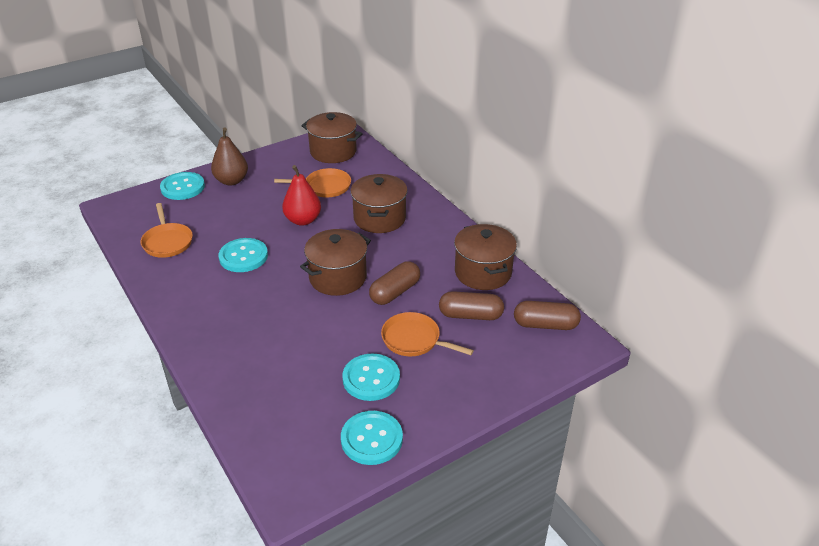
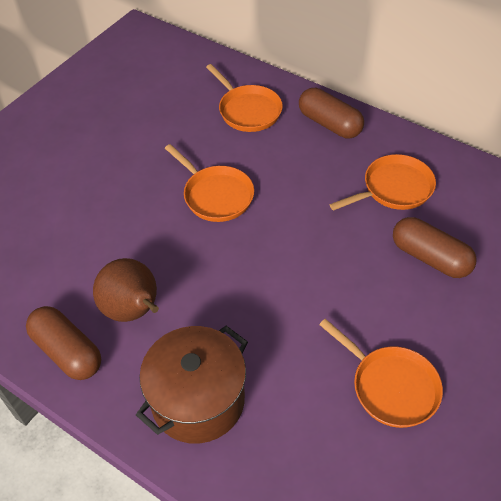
brown pot: 4 -> 1
orange pan: 3 -> 4
red pear: 1 -> 0
turquoise button: 4 -> 0

